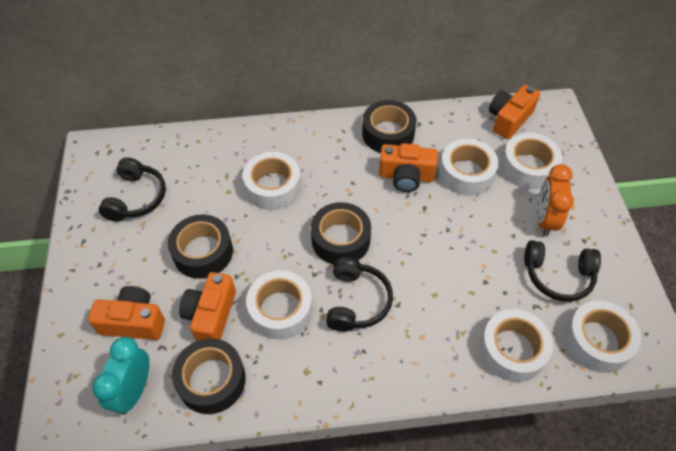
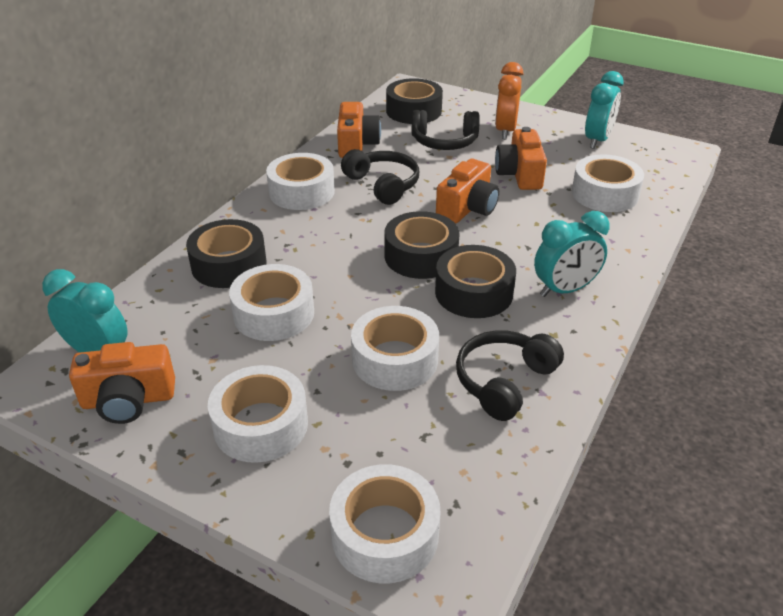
turquoise clock: 1 -> 3

